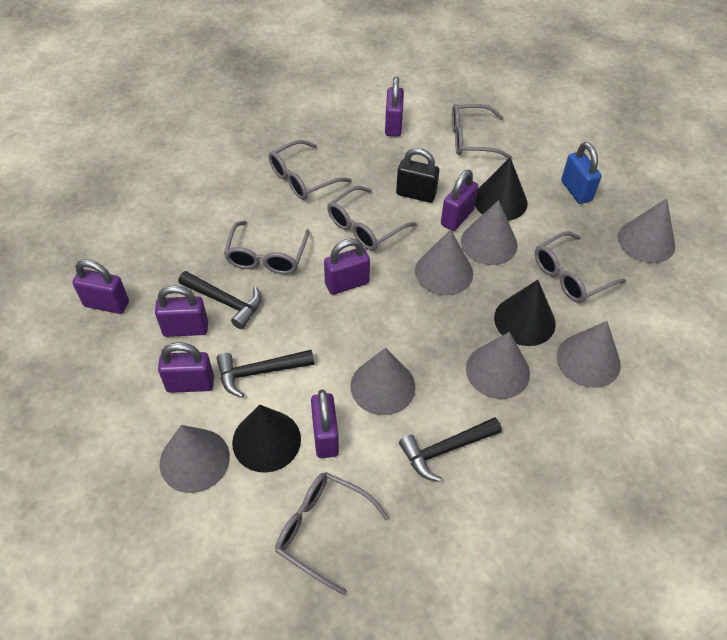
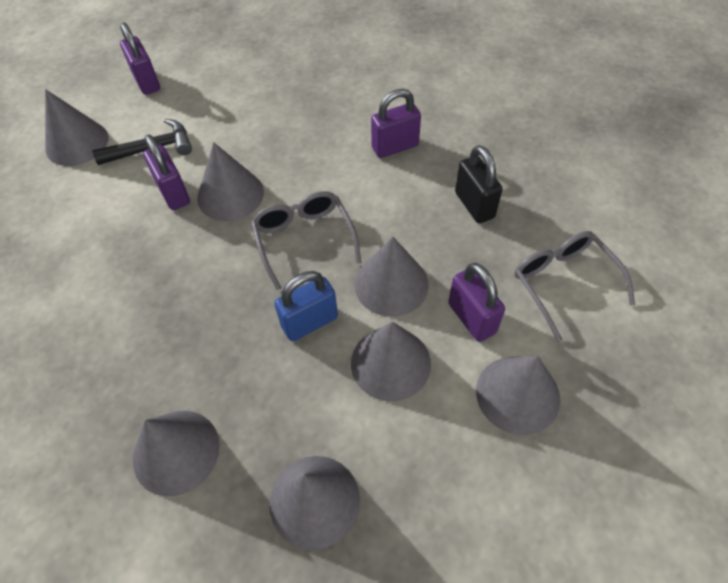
black cone: 3 -> 0
black hammer: 3 -> 1
grey glasses: 6 -> 2
purple padlock: 7 -> 4

